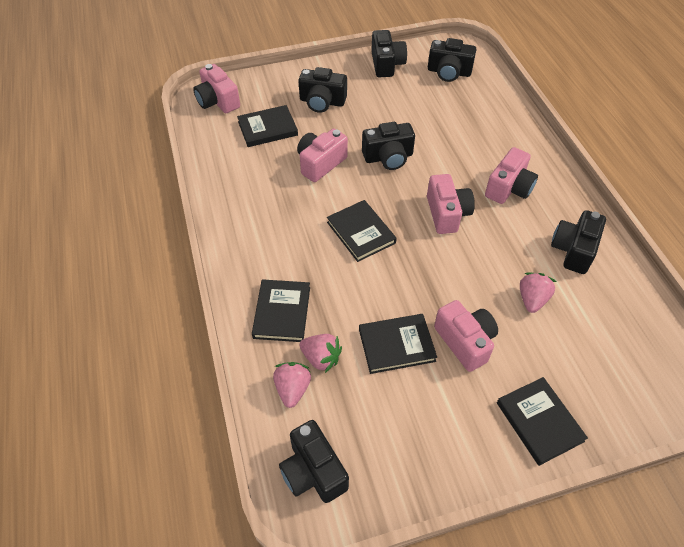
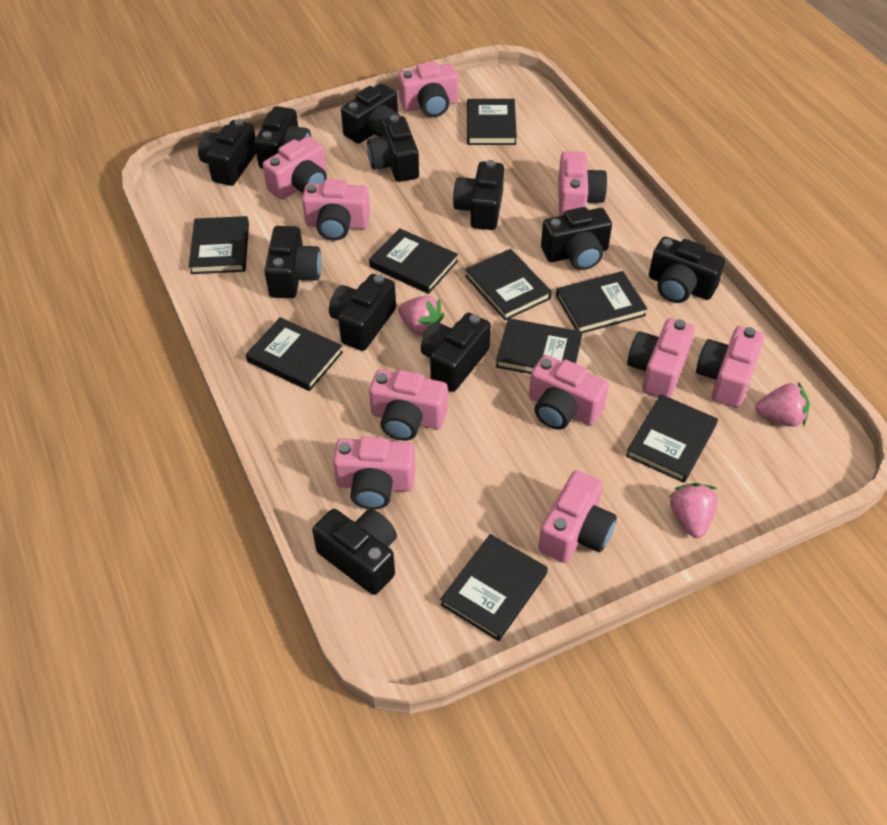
black book: 5 -> 9
black camera: 6 -> 11
pink camera: 5 -> 10

